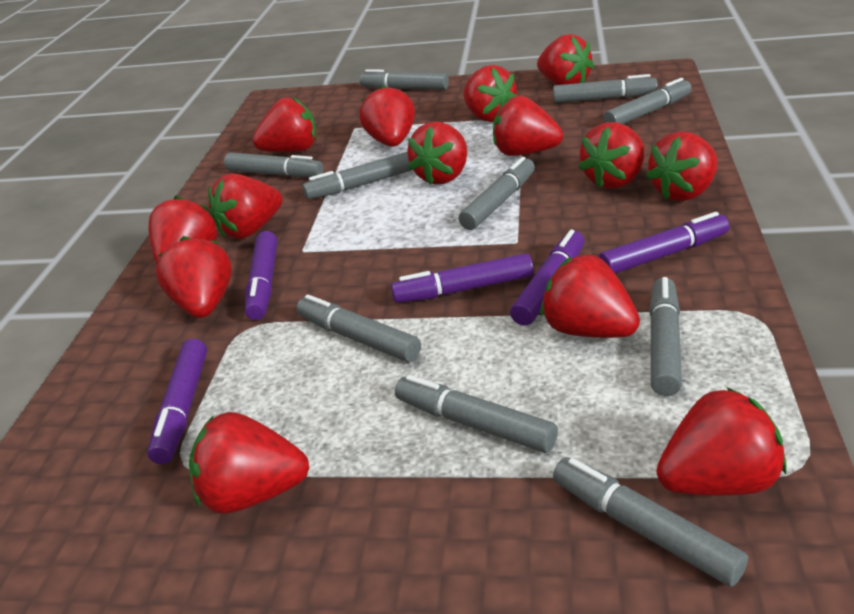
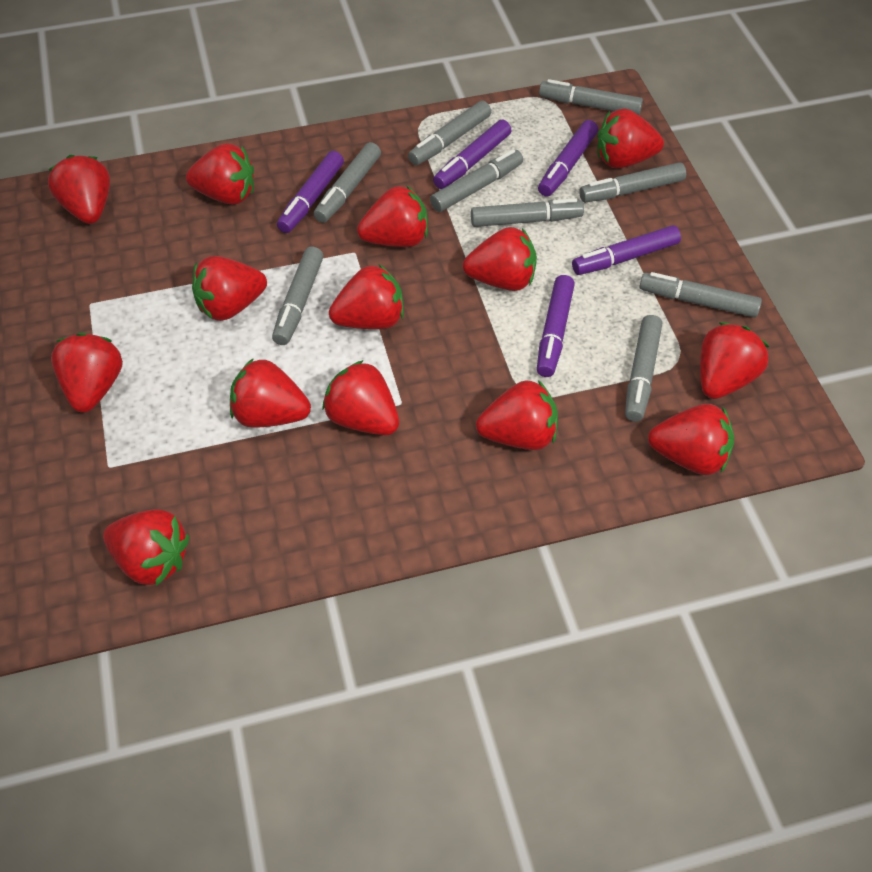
grey marker: 10 -> 9

